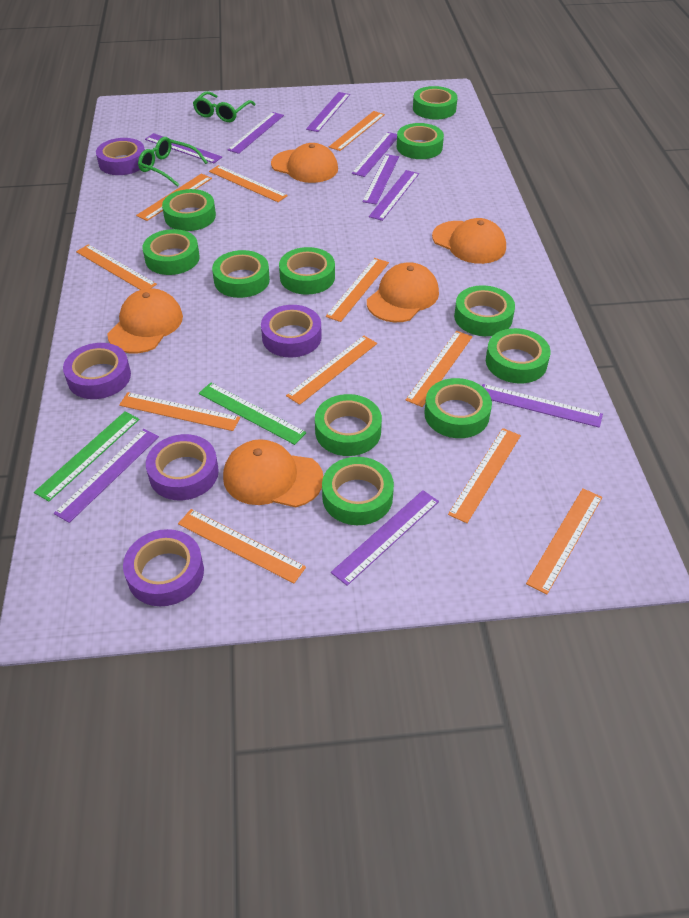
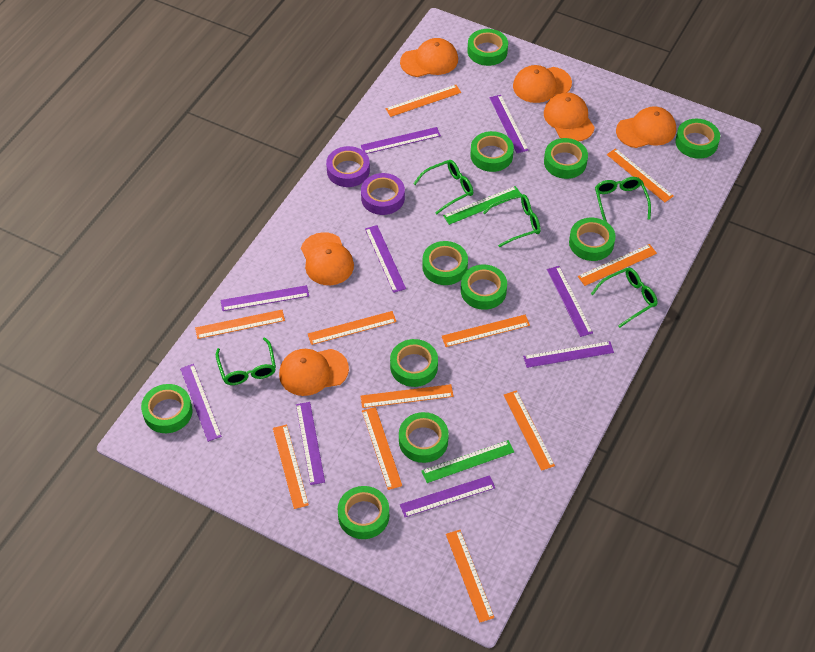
green glasses: 2 -> 5
orange cap: 5 -> 6
purple tape: 5 -> 2

